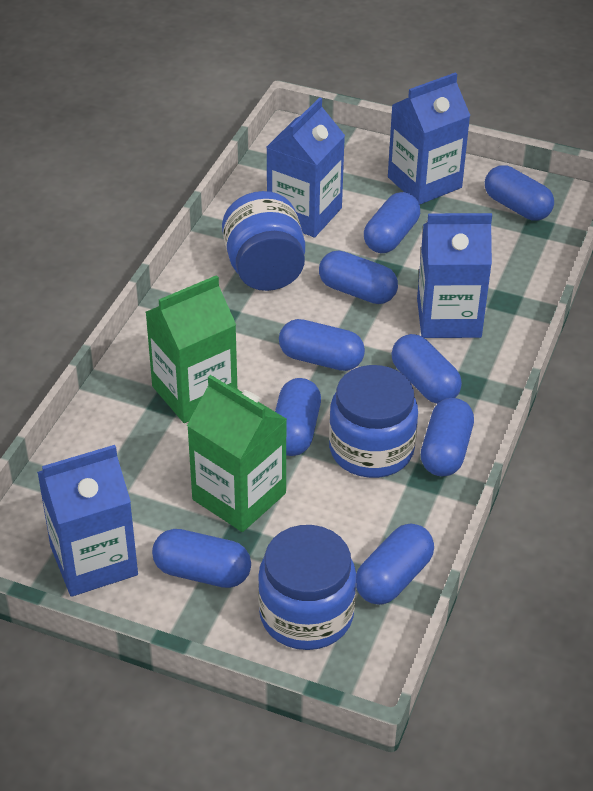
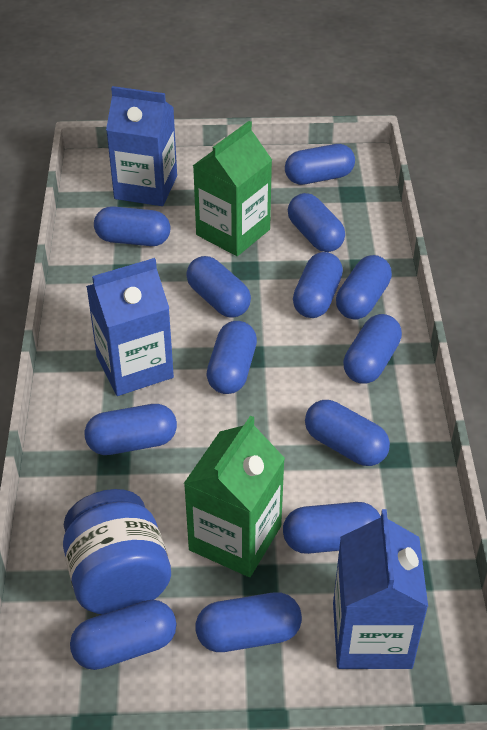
blue capsule: 9 -> 13
blue carton: 4 -> 3
blue jar: 3 -> 1

